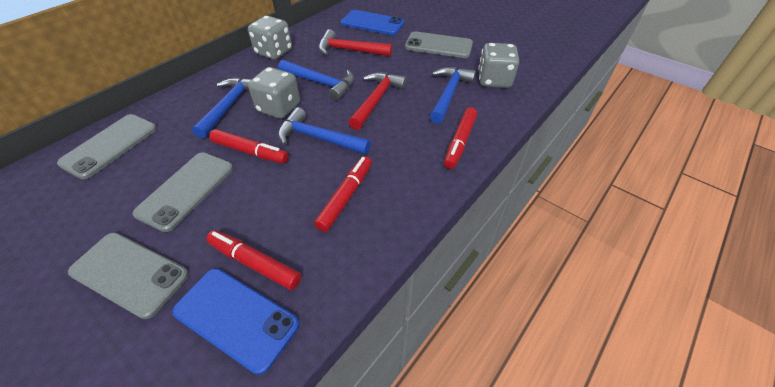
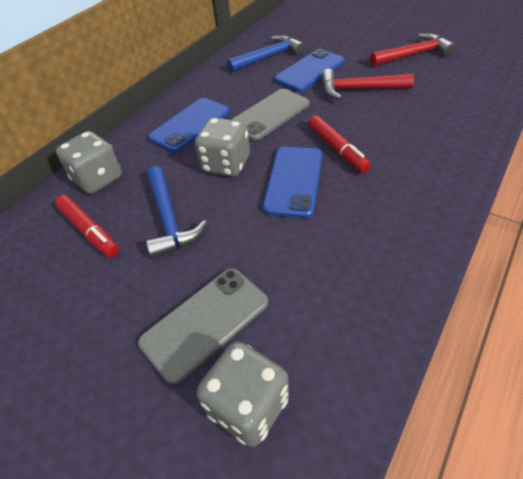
blue hammer: 4 -> 2
blue phone: 2 -> 3
grey phone: 4 -> 2
red marker: 4 -> 2

